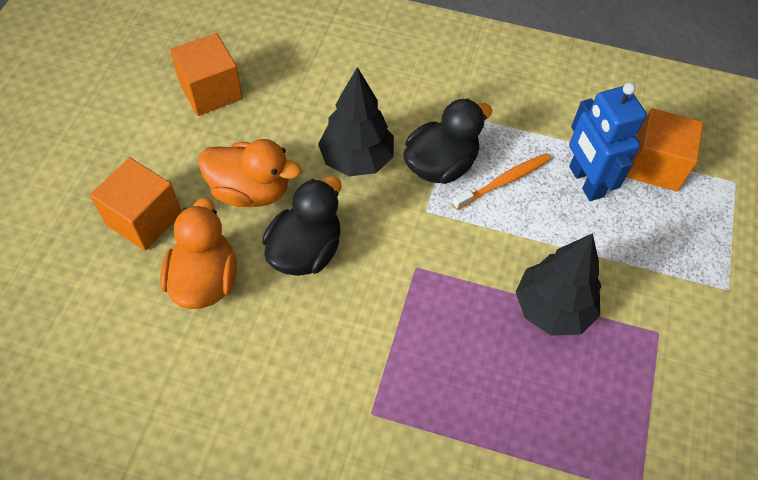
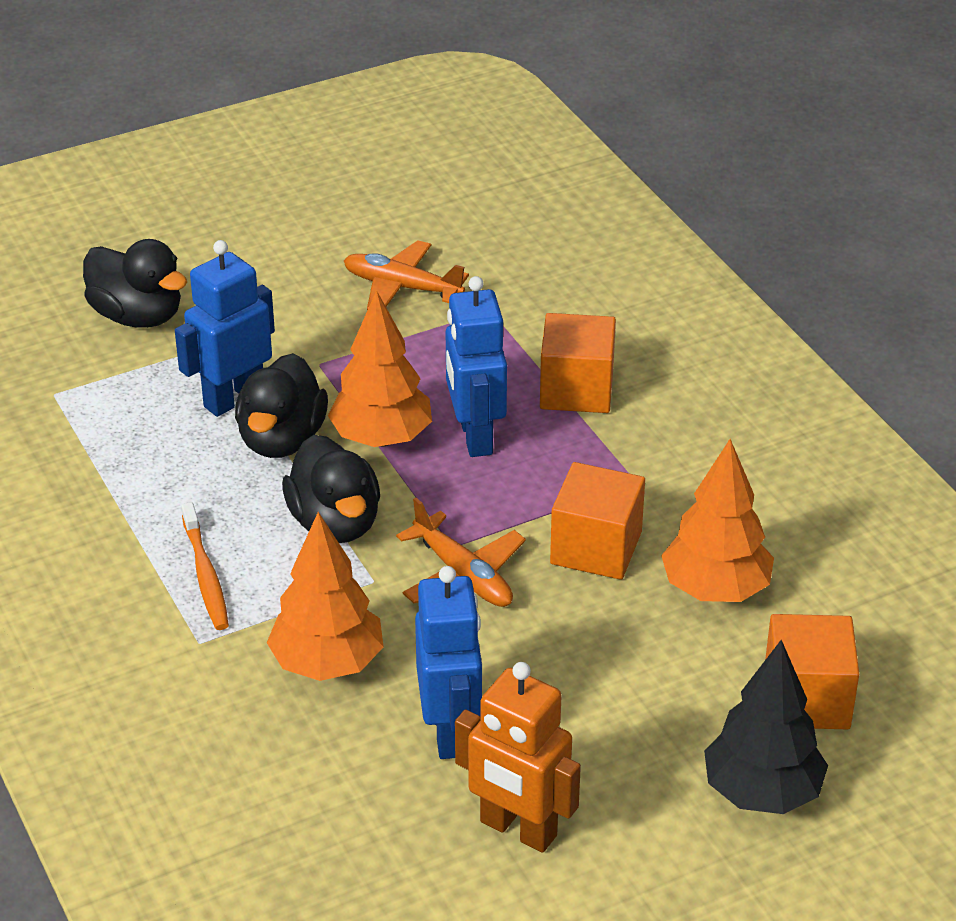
black duck: 2 -> 3
black tree: 2 -> 1
blue robot: 1 -> 3
orange duck: 2 -> 0
orange plane: 0 -> 2
orange robot: 0 -> 1
orange tree: 0 -> 3

